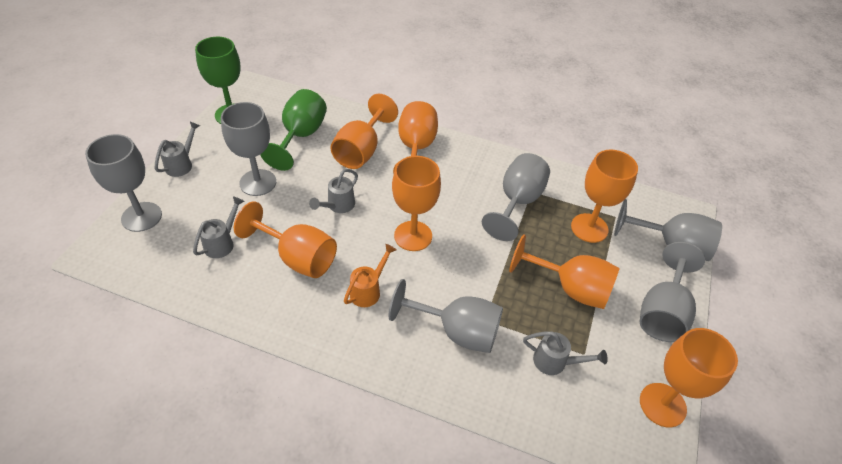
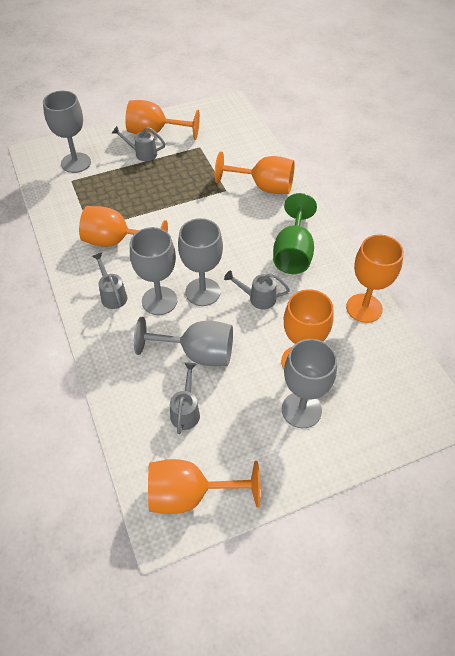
green goblet: 2 -> 1
grey goblet: 6 -> 5
orange goblet: 7 -> 6
orange watering can: 1 -> 0

